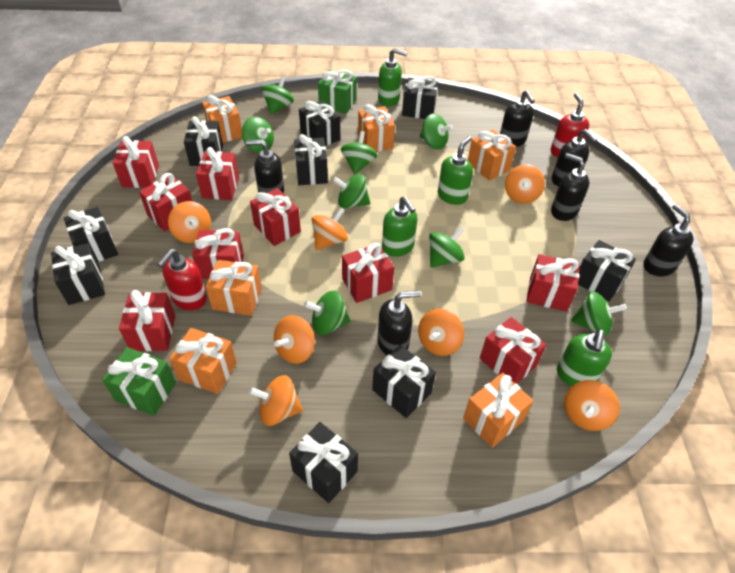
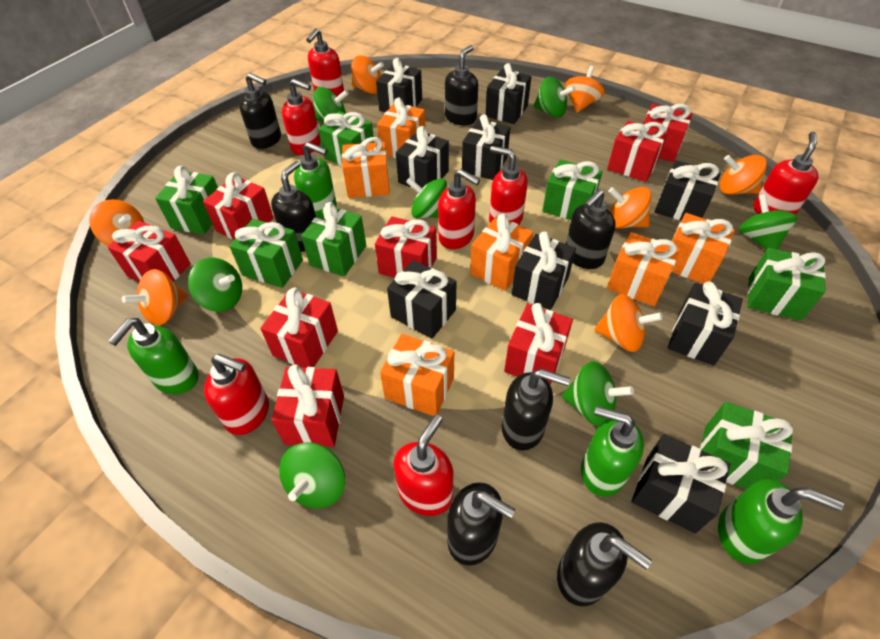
black soap dispenser: 6 -> 7
green gift: 2 -> 7
green spinning top: 8 -> 7
red gift: 9 -> 8
red soap dispenser: 2 -> 7

